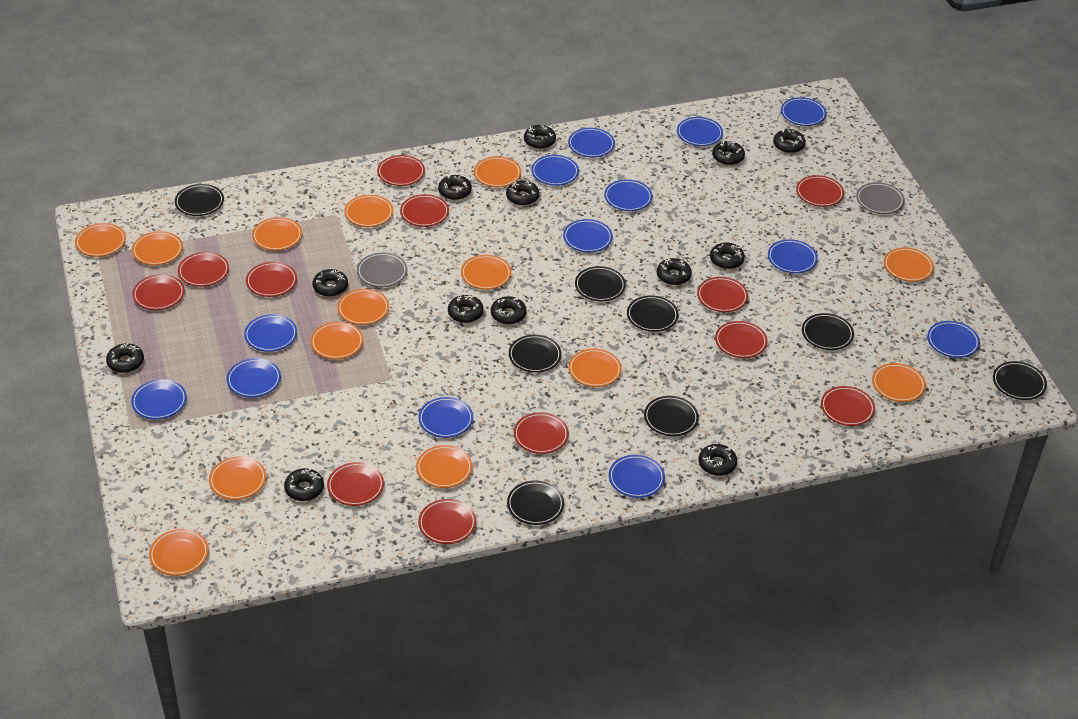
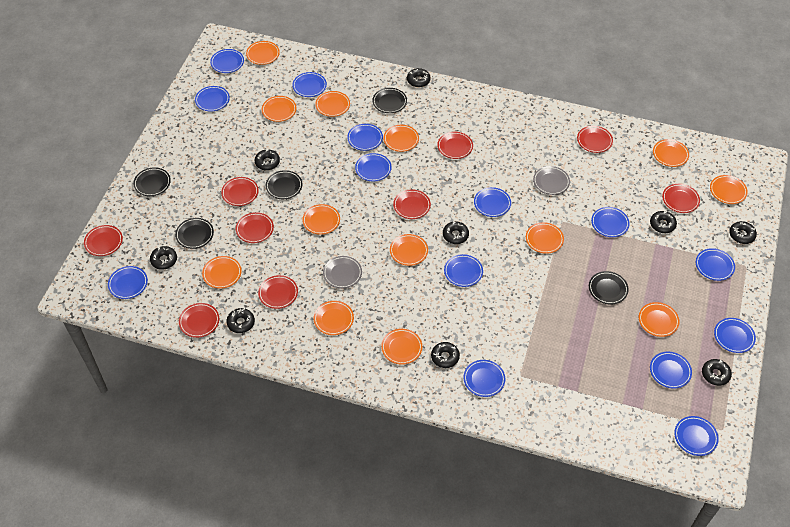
black donut: 13 -> 9
black plate: 8 -> 5
blue plate: 13 -> 14
orange plate: 14 -> 13
red plate: 12 -> 9

